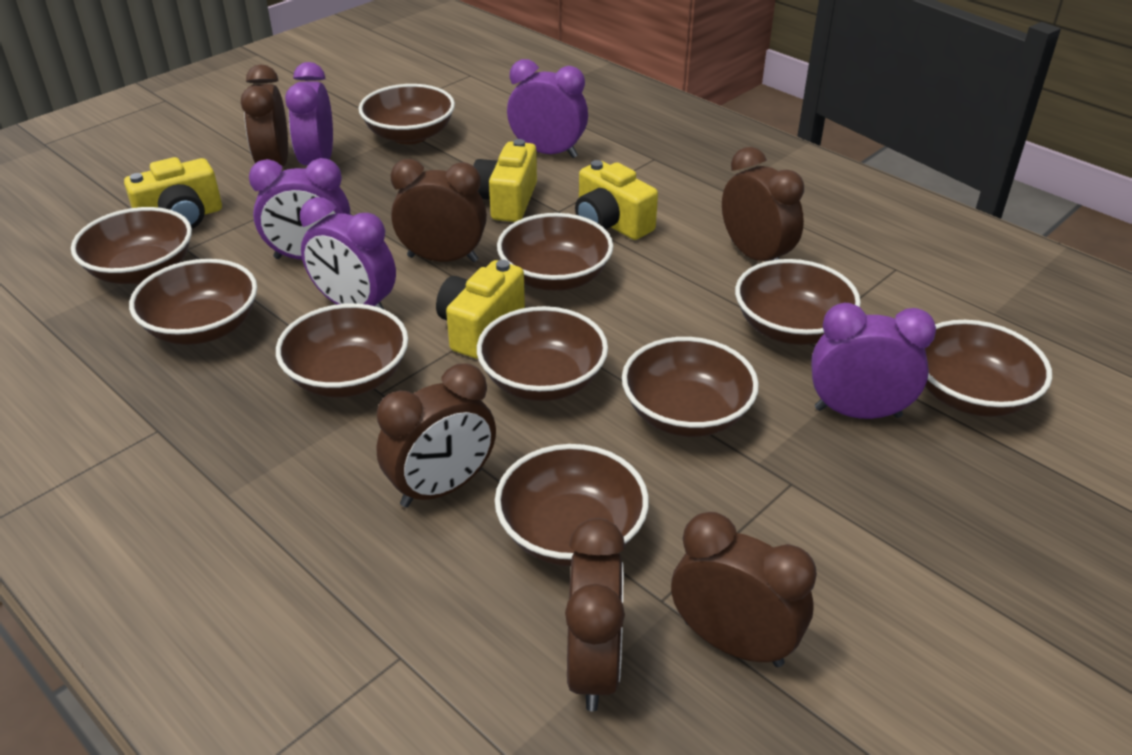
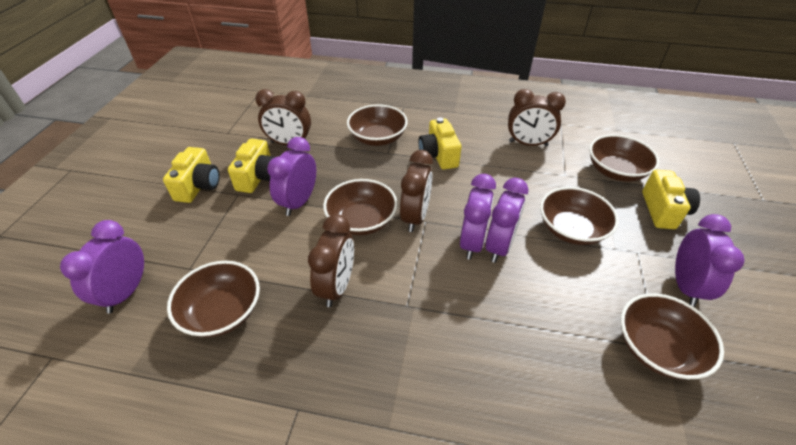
brown bowl: 10 -> 6
brown clock: 6 -> 4

